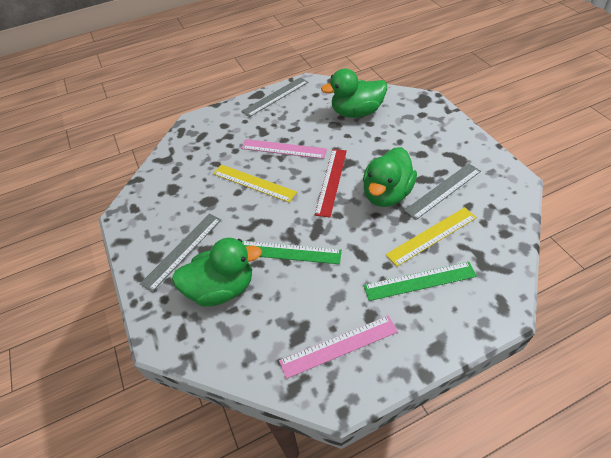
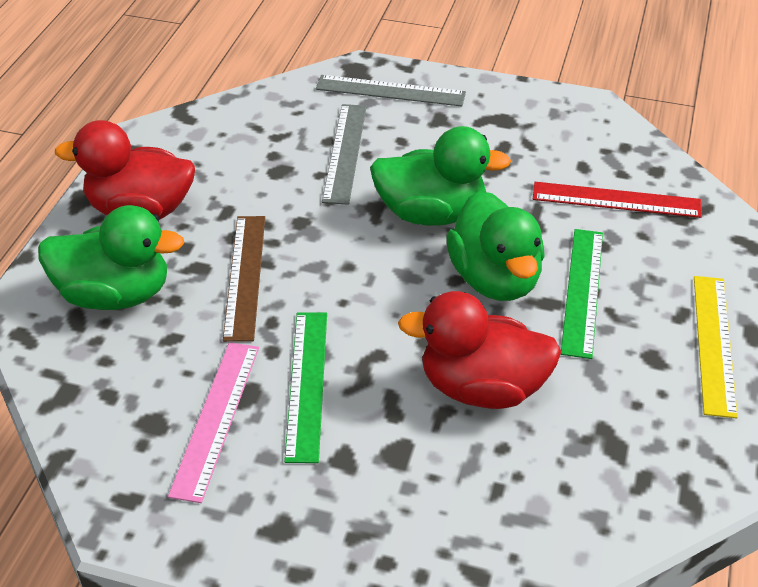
brown ruler: 0 -> 1
grey ruler: 3 -> 2
pink ruler: 2 -> 1
red duck: 0 -> 2
yellow ruler: 2 -> 1

